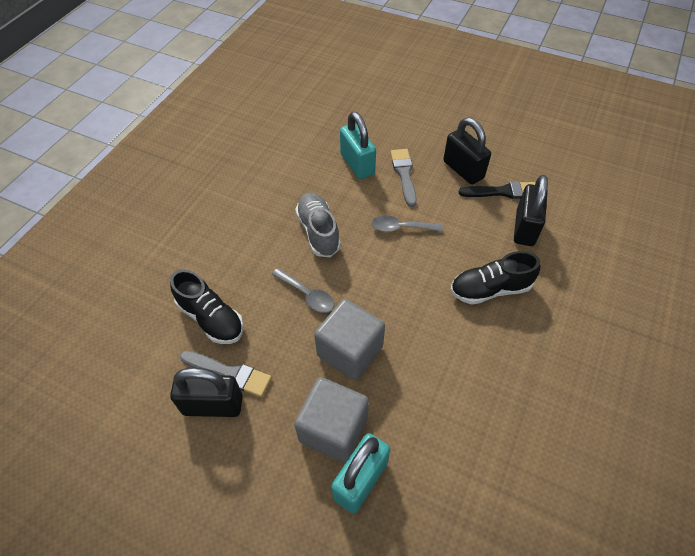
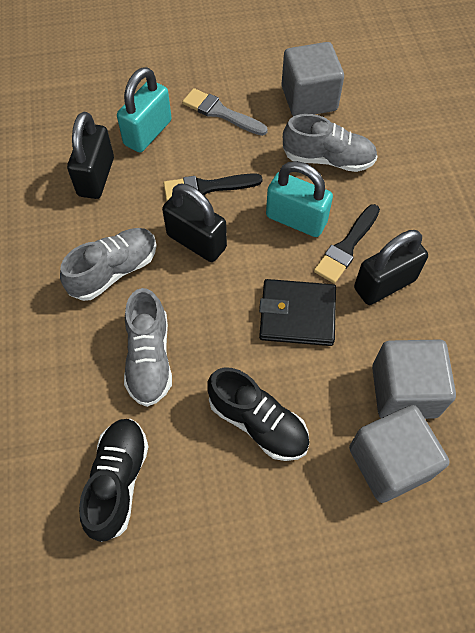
black brush: 1 -> 2
black wallet: 0 -> 1
grey brush: 2 -> 1
grey cube: 2 -> 3
grey shoe: 1 -> 3
grey spoon: 2 -> 0

